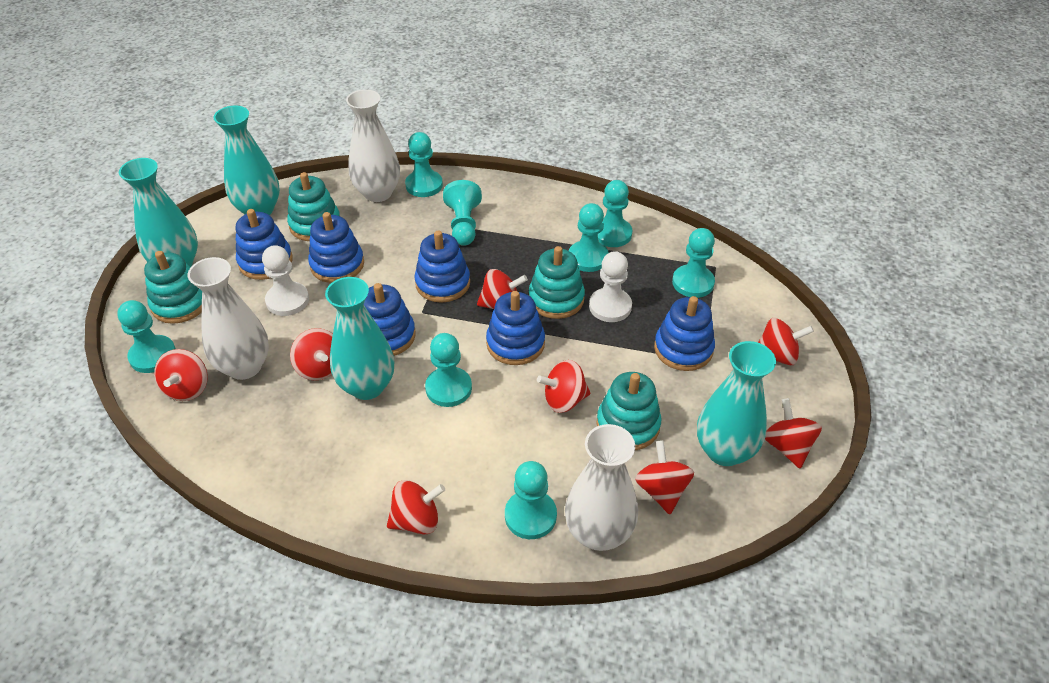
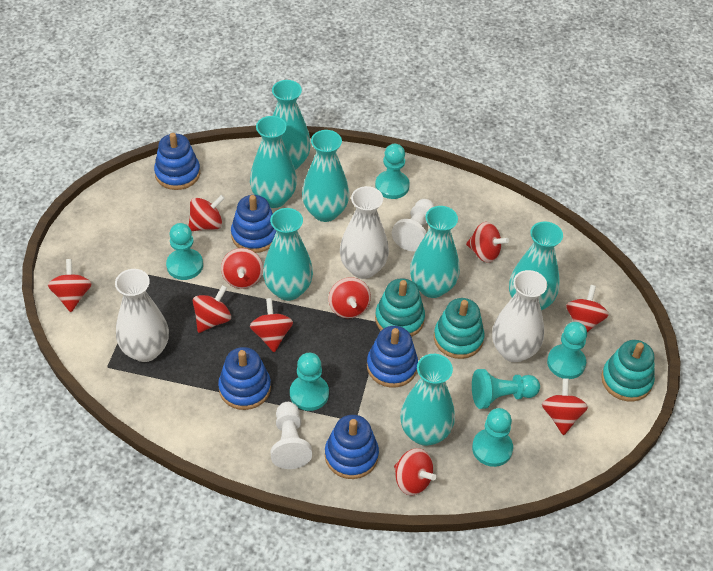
blue stacking toy: 6 -> 5
red spinning top: 8 -> 10
turquoise pawn: 8 -> 6
turquoise stacking toy: 4 -> 3
turquoise vase: 4 -> 7

